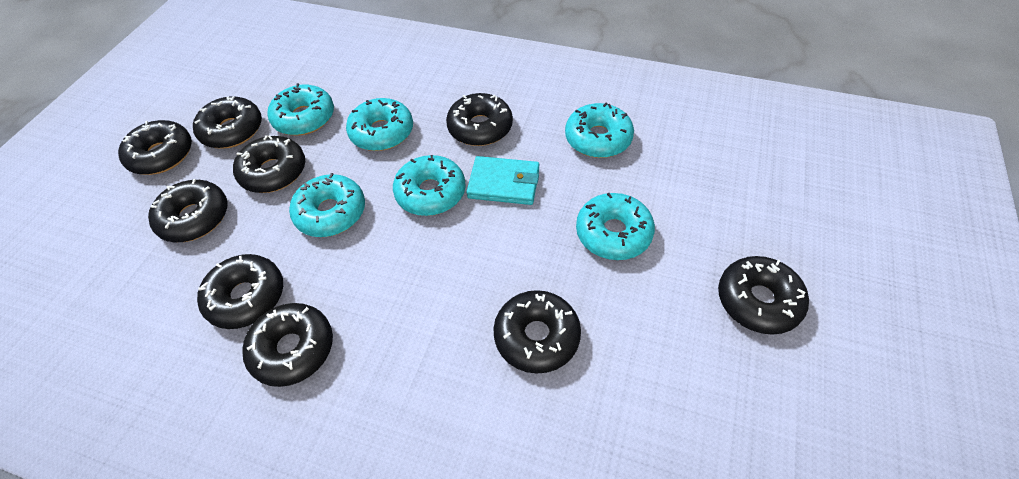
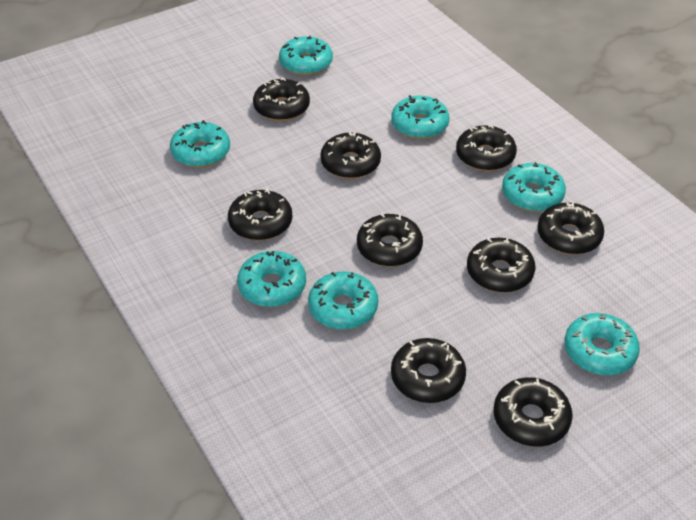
turquoise donut: 6 -> 7
turquoise wallet: 1 -> 0

